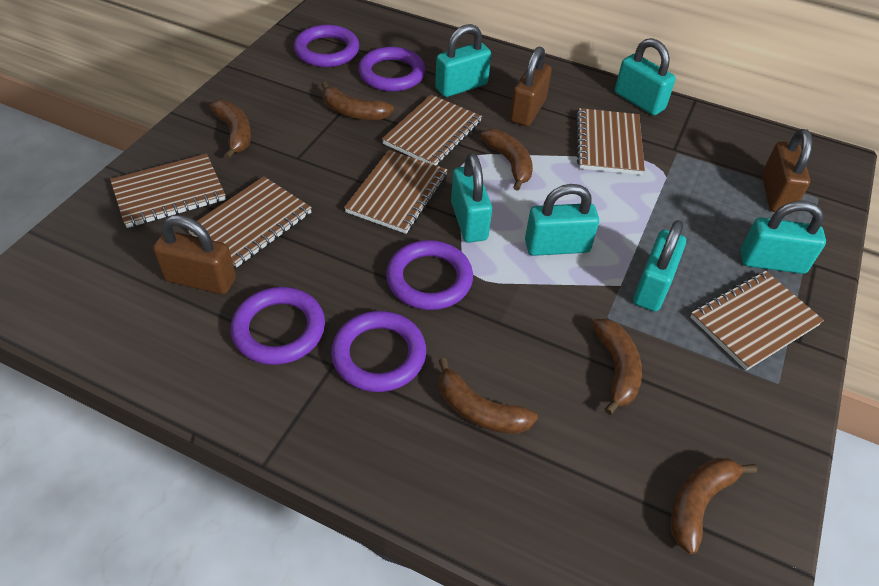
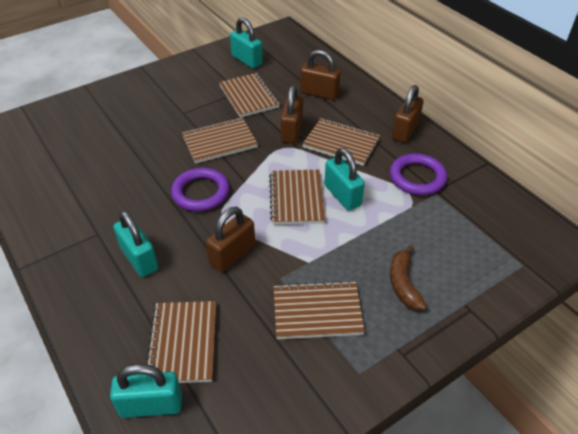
brown banana: 6 -> 1
brown padlock: 3 -> 4
purple ring: 5 -> 2
turquoise padlock: 6 -> 4

